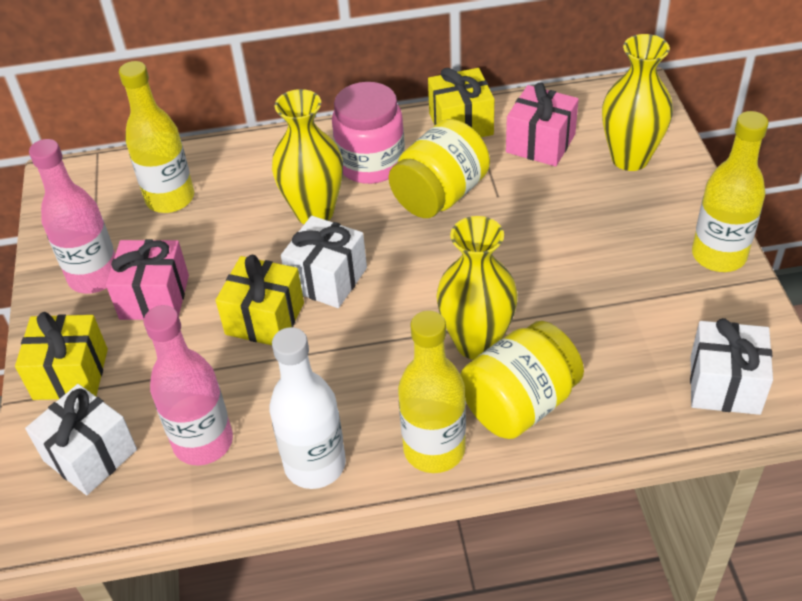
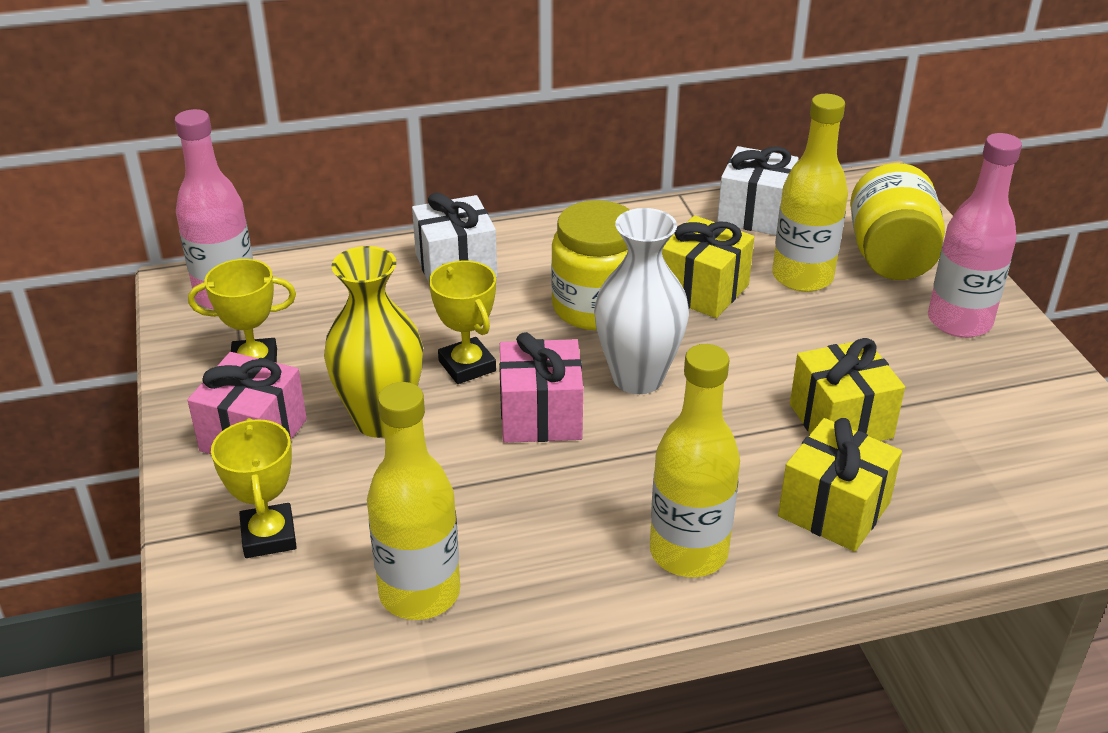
pink jar: 1 -> 0
white bottle: 1 -> 0
white gift: 3 -> 2
white vase: 0 -> 1
yellow trophy: 0 -> 3
yellow vase: 3 -> 1

